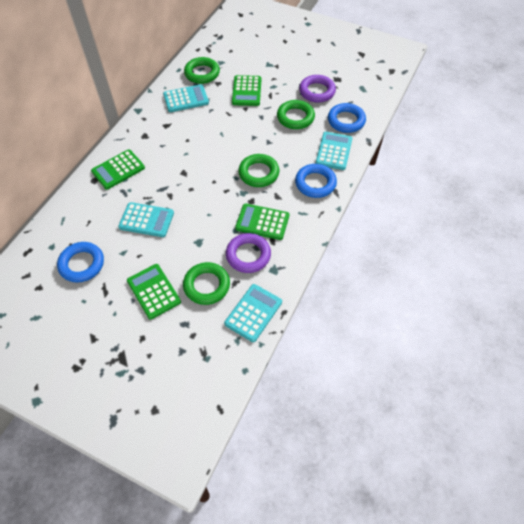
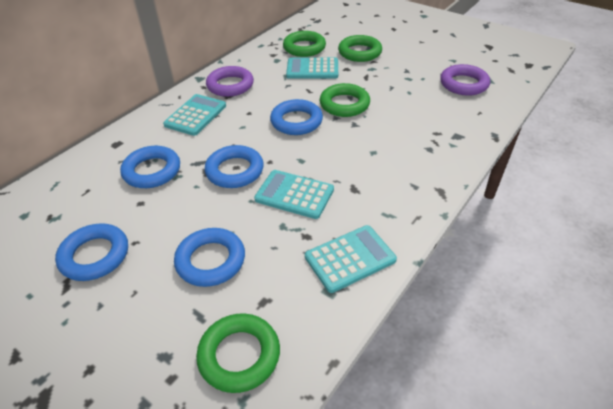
blue ring: 3 -> 5
green calculator: 4 -> 0

